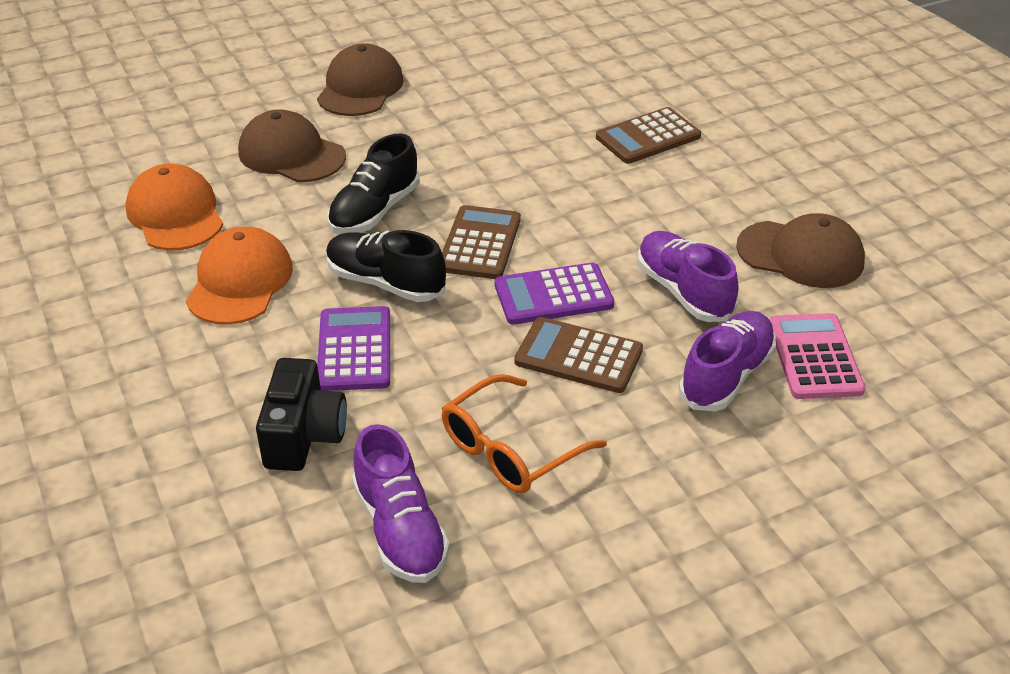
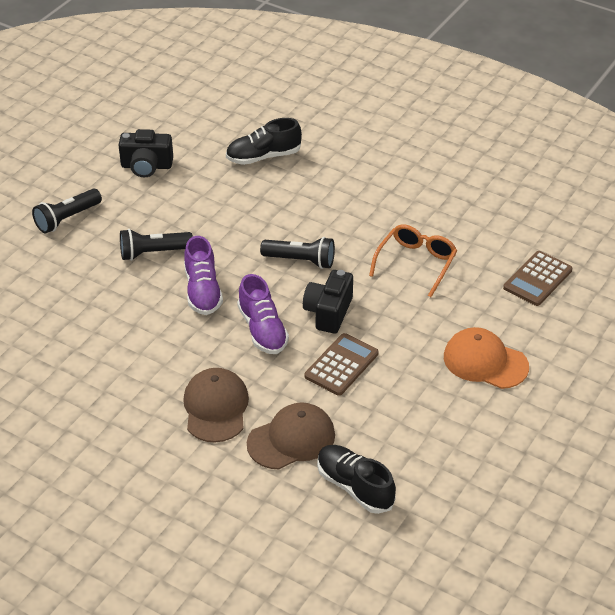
black camera: 1 -> 2
black flashlight: 0 -> 3
brown calculator: 3 -> 2
brown cap: 3 -> 2
orange cap: 2 -> 1
pink calculator: 1 -> 0
purple calculator: 2 -> 0
purple shoe: 3 -> 2

